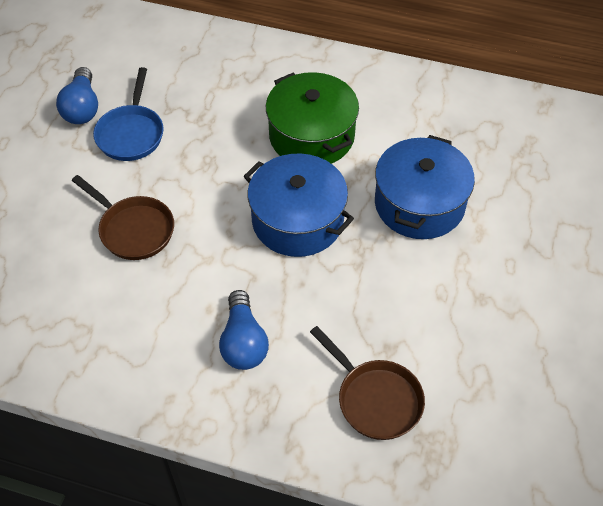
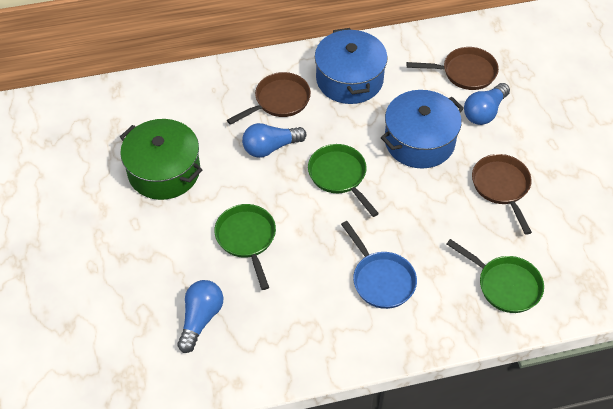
blue light bulb: 2 -> 3
brown pan: 2 -> 3
green pan: 0 -> 3

